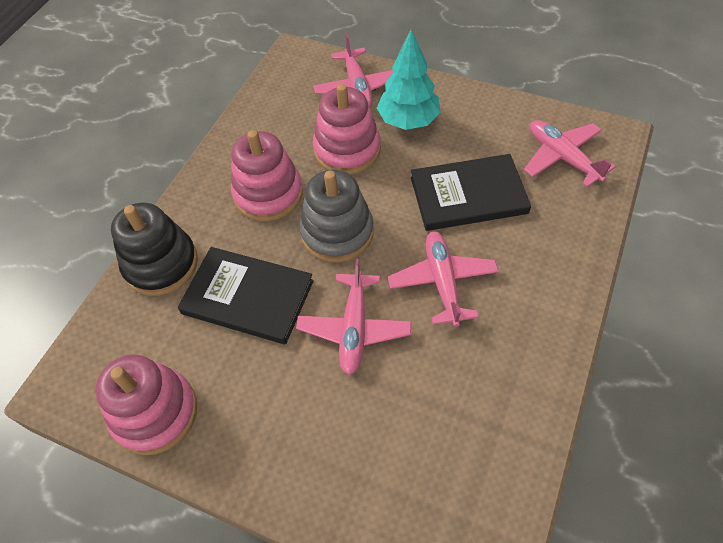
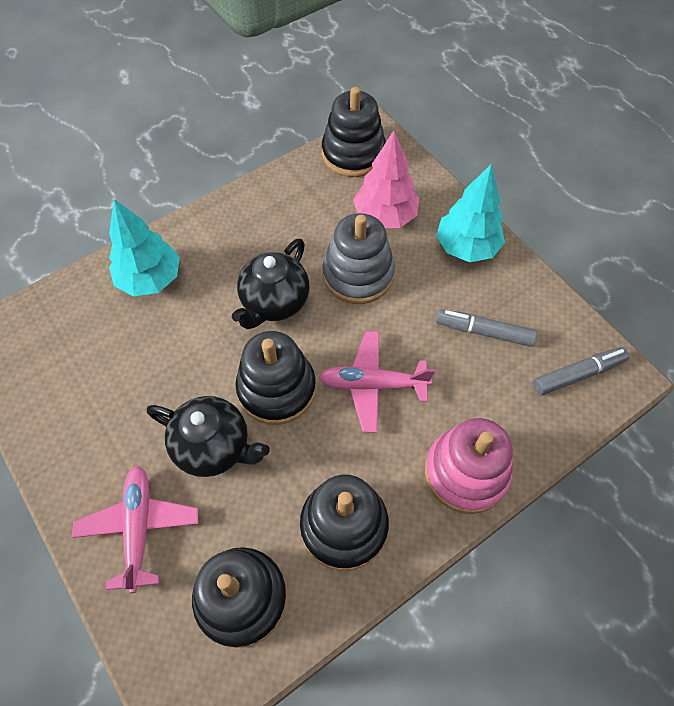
black book: 2 -> 0
black stacking toy: 1 -> 4
black teapot: 0 -> 2
grey marker: 0 -> 2
pink plane: 4 -> 2
pink stacking toy: 3 -> 1
pink tree: 0 -> 1
turquoise tree: 1 -> 2

